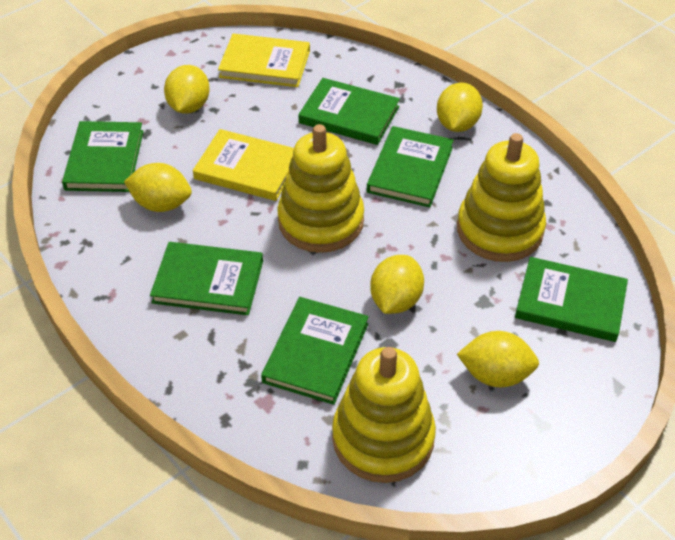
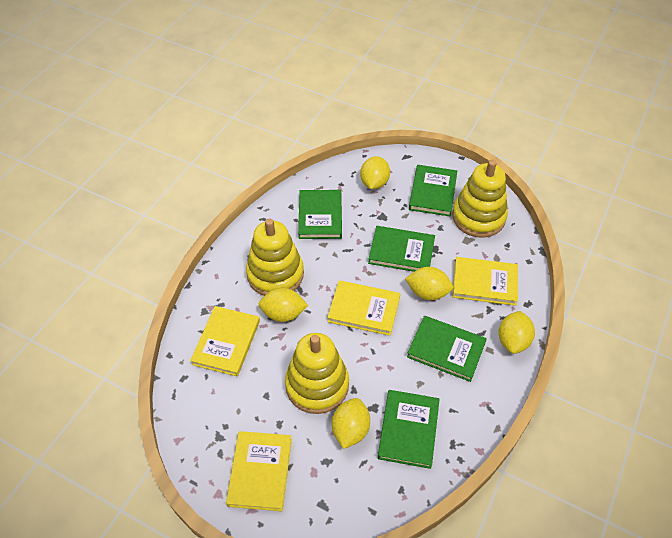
green book: 6 -> 5
yellow book: 2 -> 4

